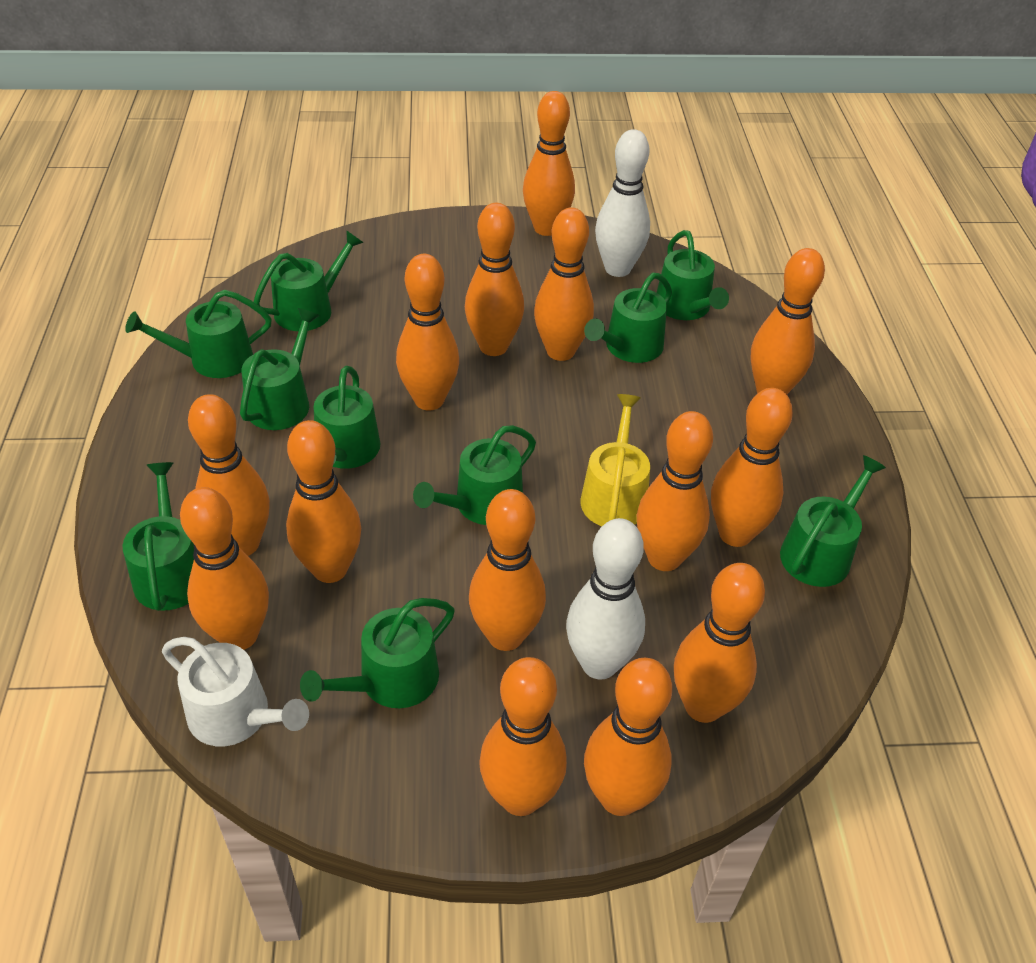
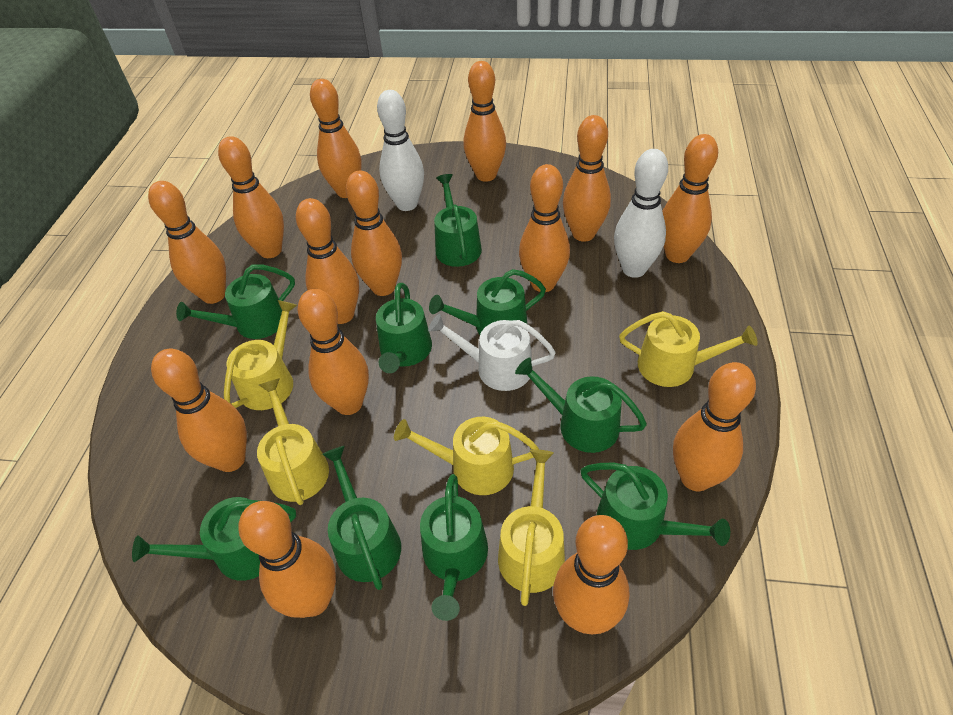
green watering can: 10 -> 9
yellow watering can: 1 -> 5

